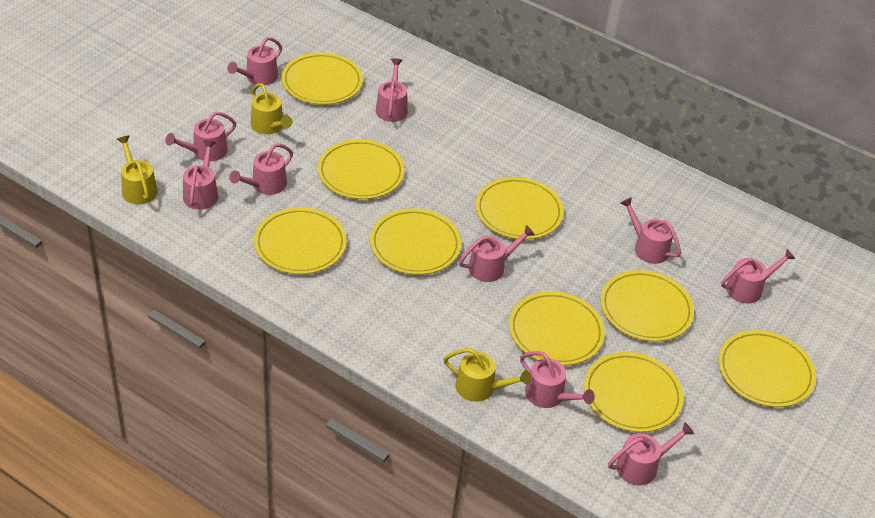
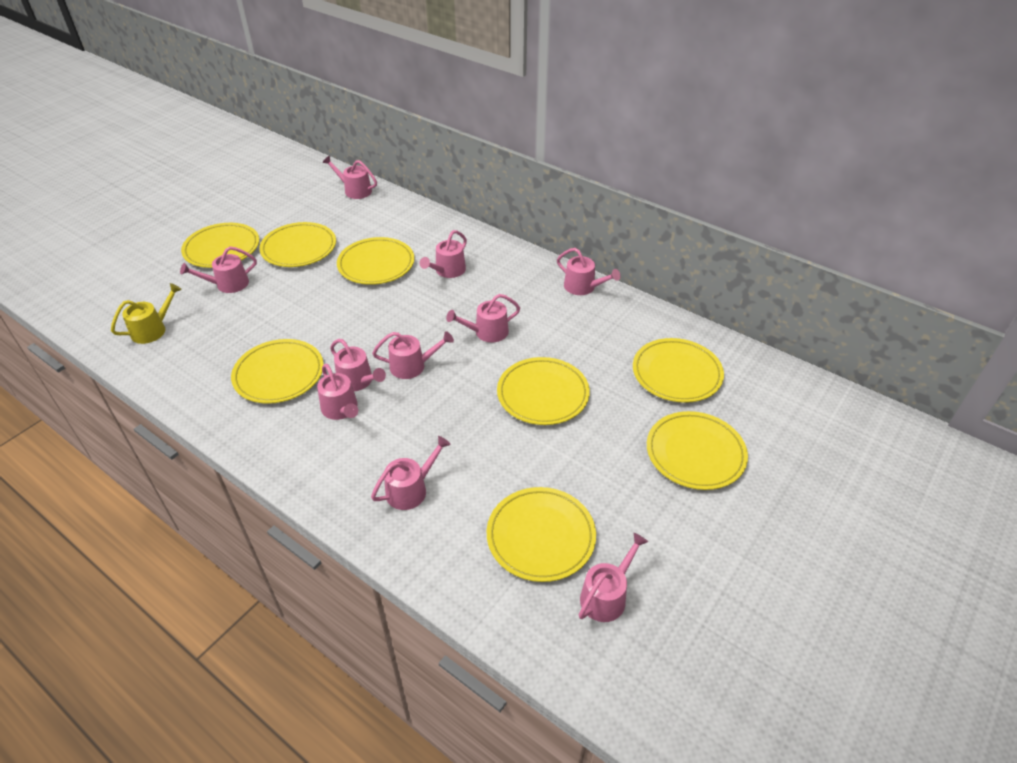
yellow plate: 9 -> 8
yellow watering can: 3 -> 1

